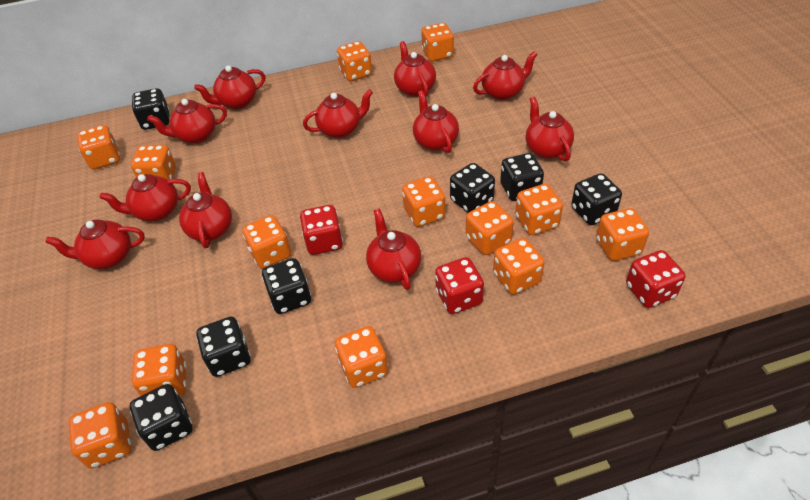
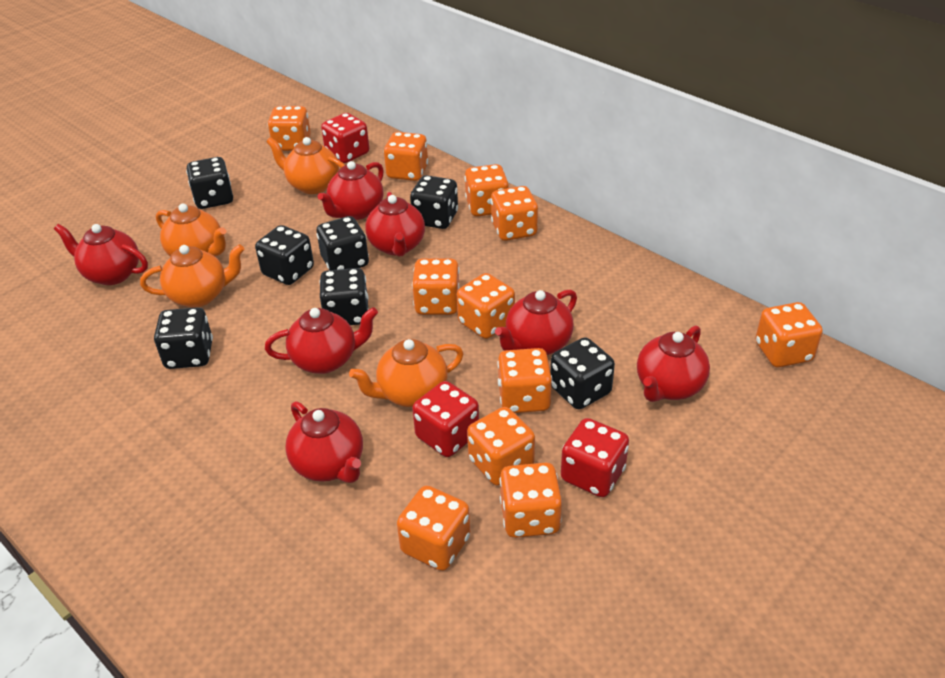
orange dice: 13 -> 11
orange teapot: 0 -> 4
red teapot: 11 -> 7

